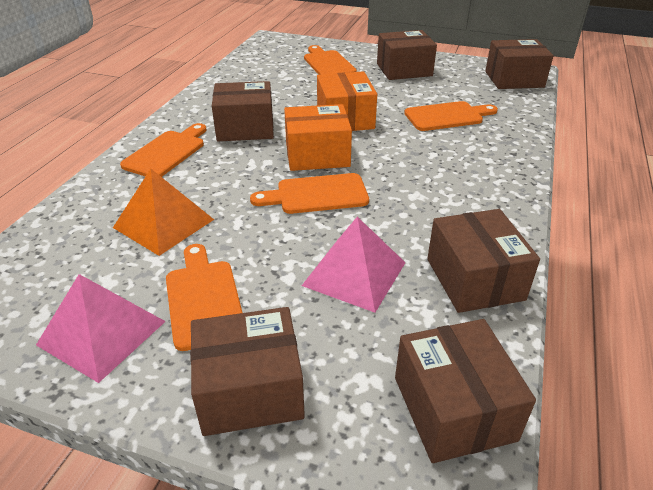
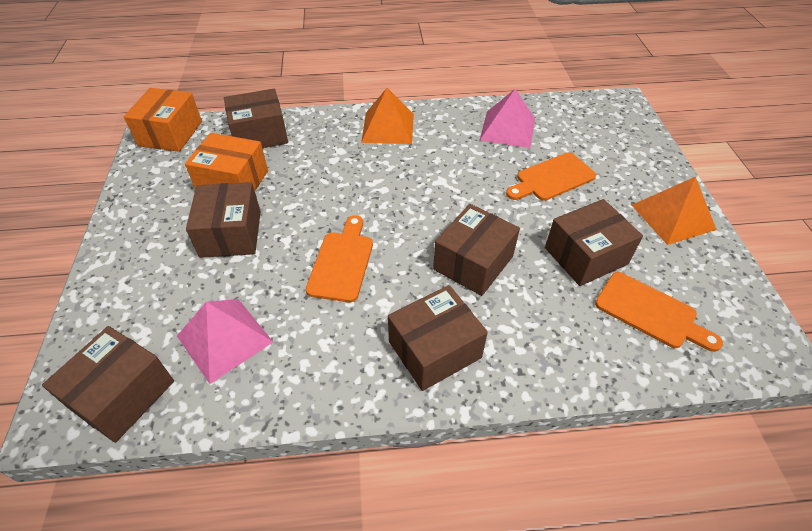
orange cutting board: 5 -> 3
orange pyramid: 1 -> 2

